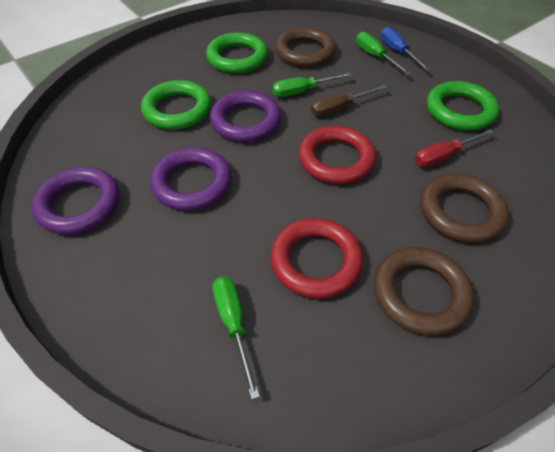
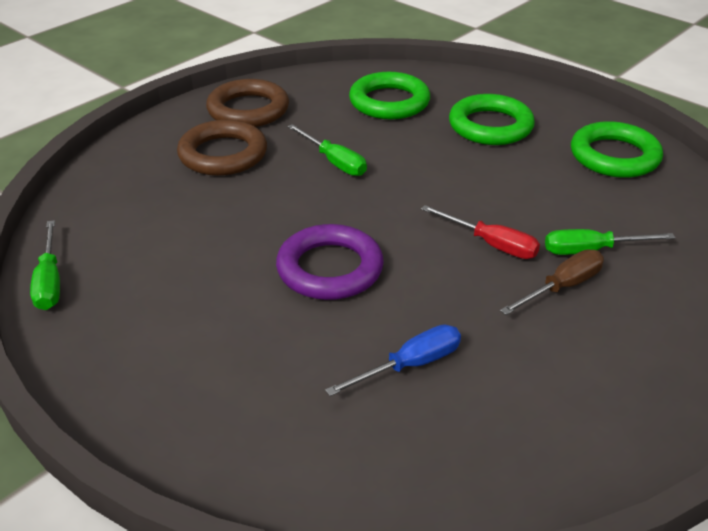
brown ring: 3 -> 2
purple ring: 3 -> 1
red ring: 2 -> 0

